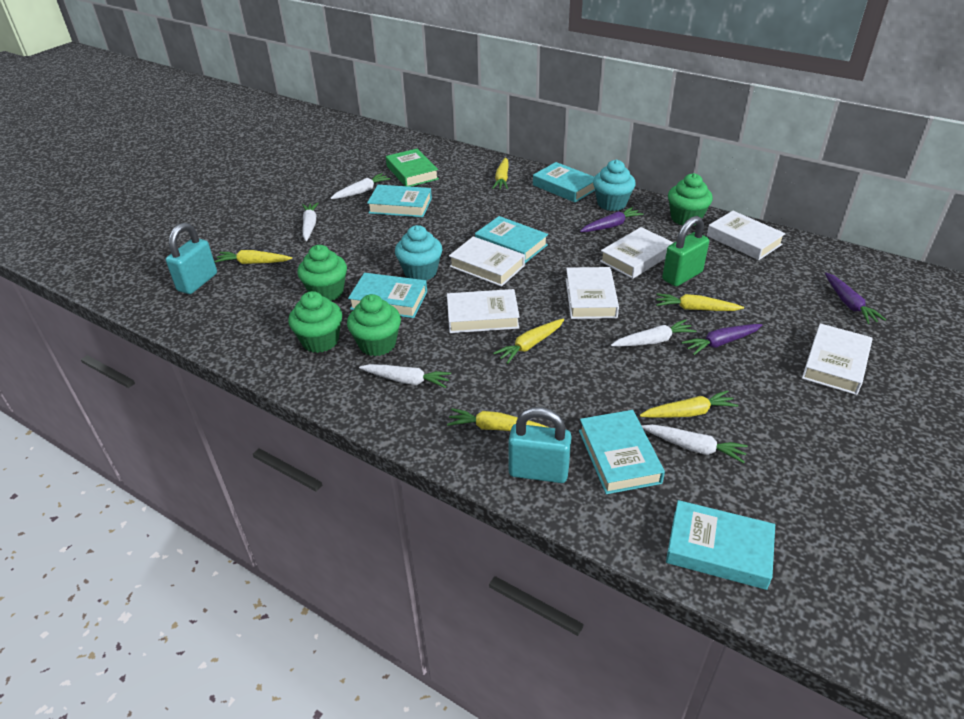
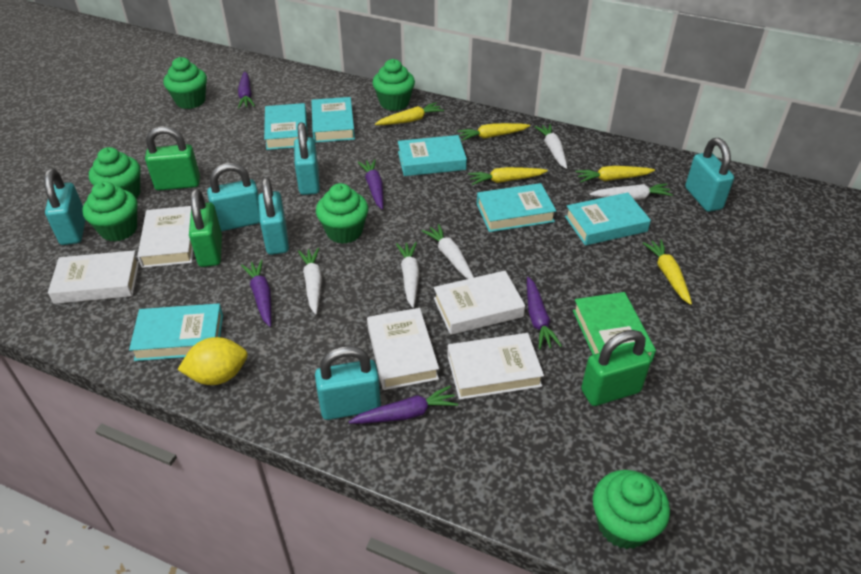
green cupcake: 4 -> 6
green padlock: 1 -> 3
purple carrot: 3 -> 5
turquoise cupcake: 2 -> 0
turquoise padlock: 2 -> 6
white book: 6 -> 5
yellow carrot: 6 -> 5
yellow lemon: 0 -> 1

